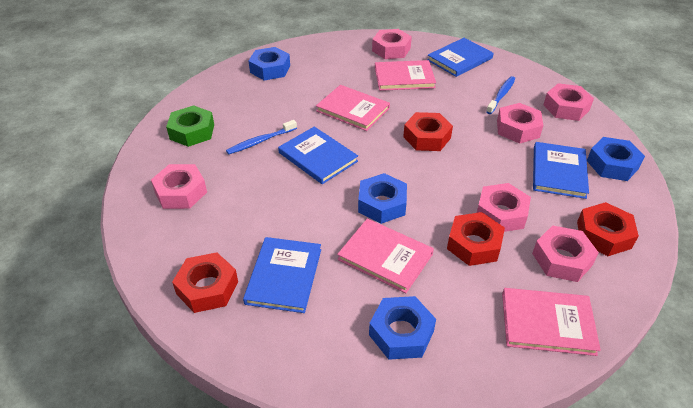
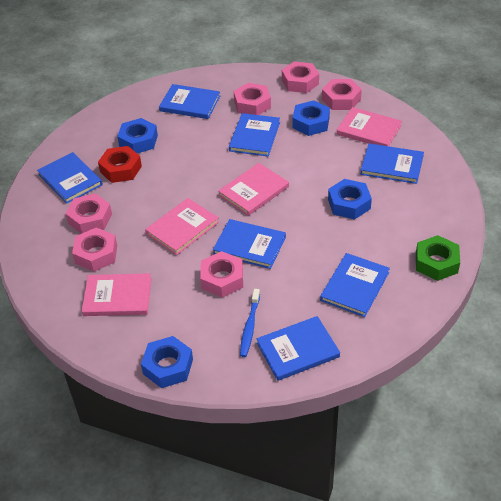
blue book: 4 -> 7
blue toothbrush: 2 -> 1
red nut: 4 -> 1

